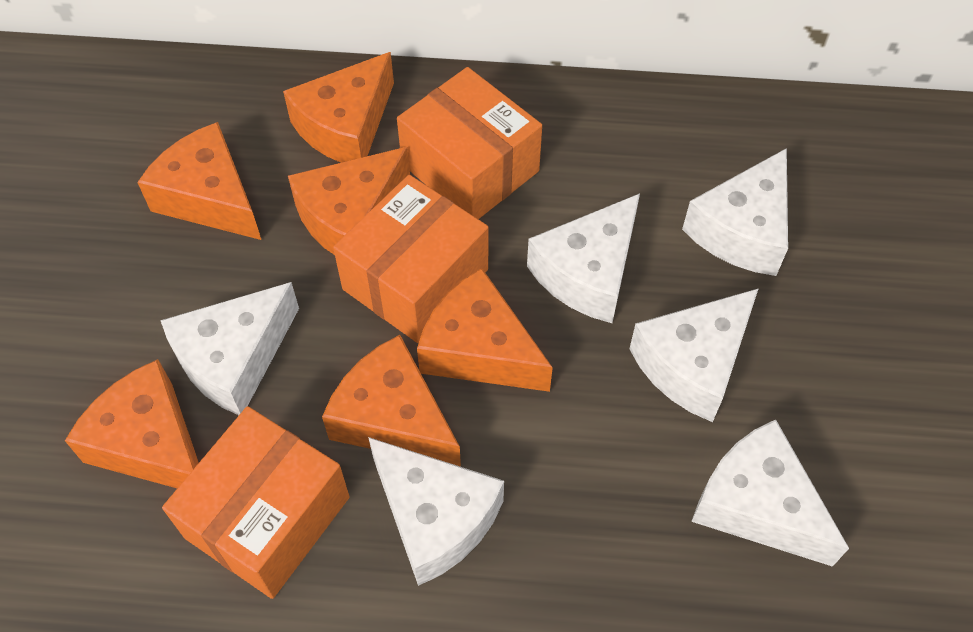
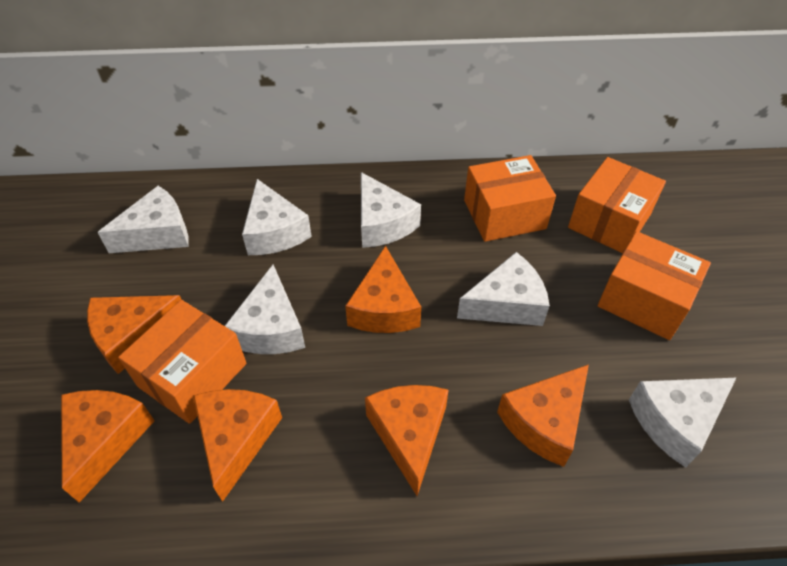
orange box: 3 -> 4

